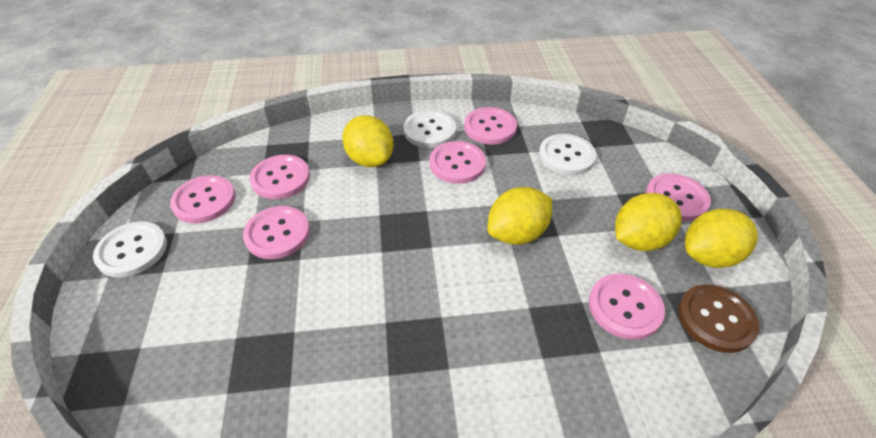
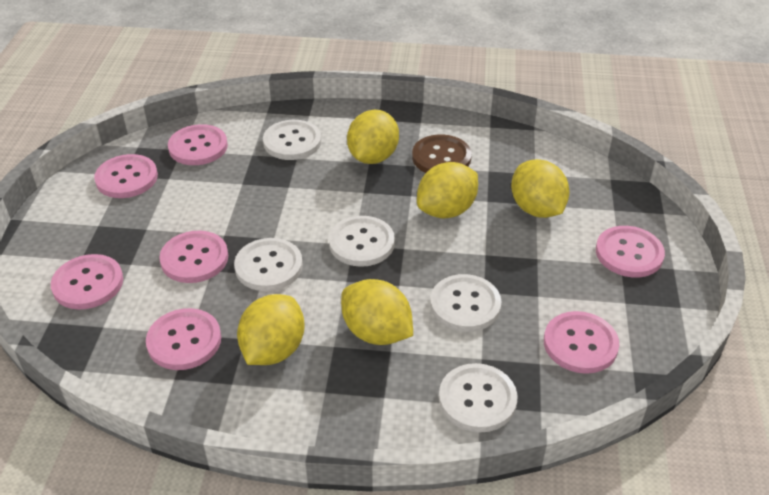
white button: 3 -> 5
yellow lemon: 4 -> 5

